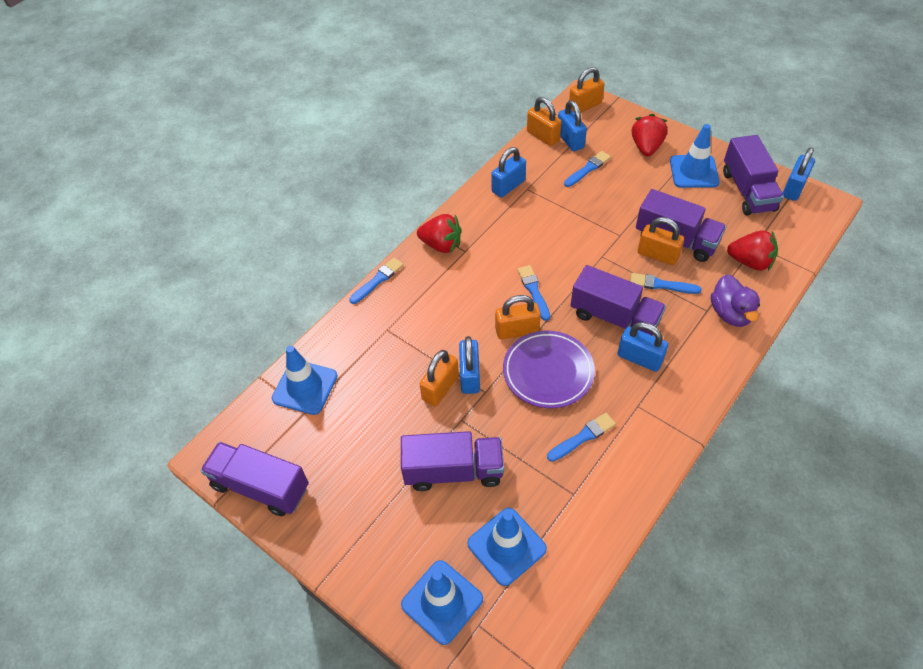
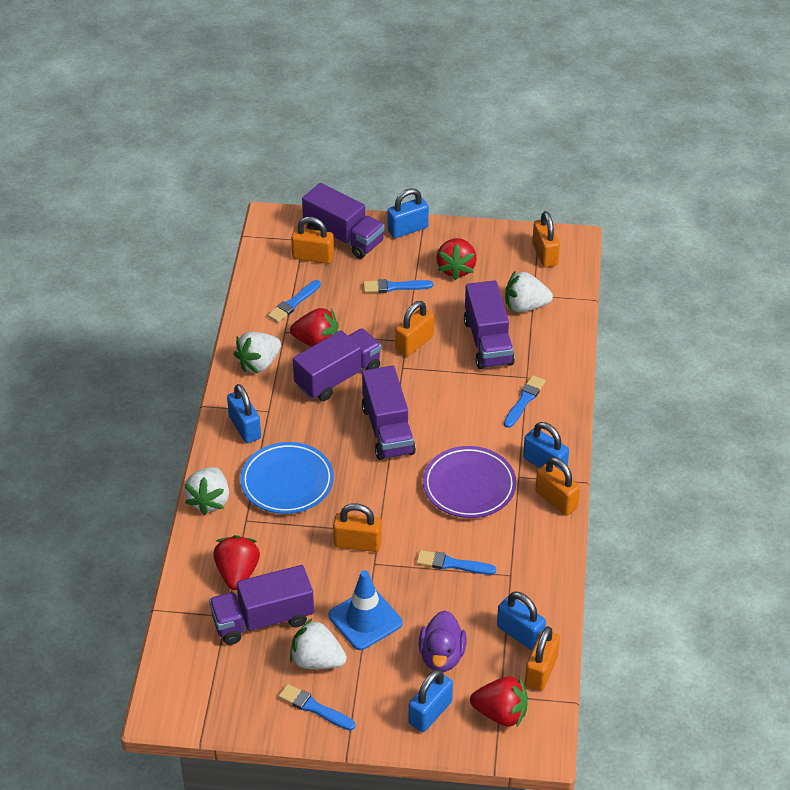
blue plate: 0 -> 1
blue traffic cone: 4 -> 1
orange padlock: 5 -> 6
red strawberry: 3 -> 4
white strawberry: 0 -> 4

